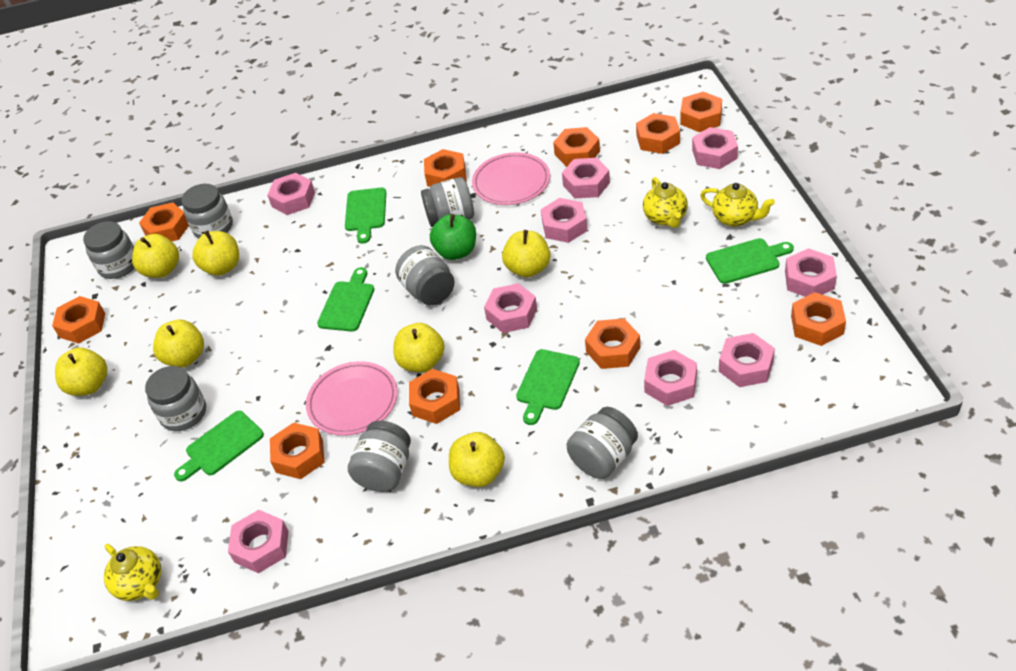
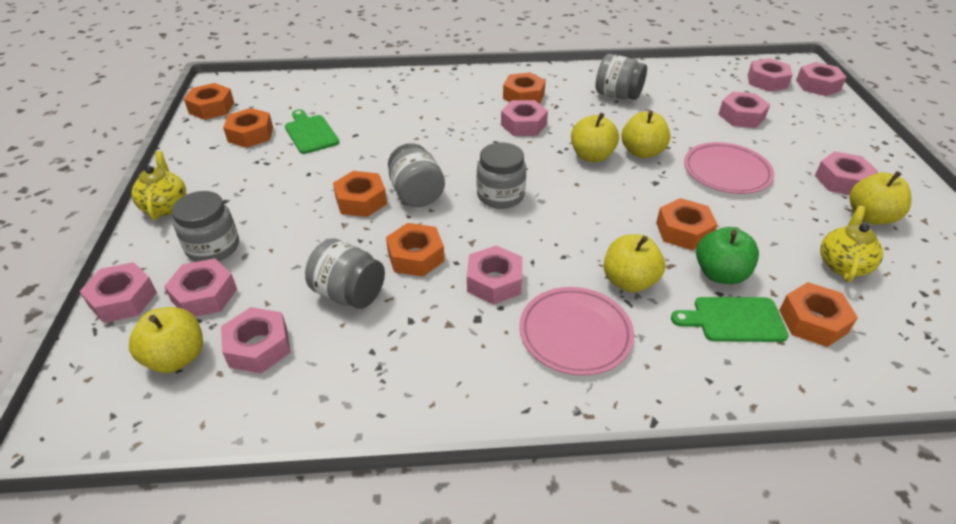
green cutting board: 5 -> 2
grey jar: 7 -> 5
orange nut: 10 -> 7
yellow apple: 7 -> 5
yellow teapot: 3 -> 2

